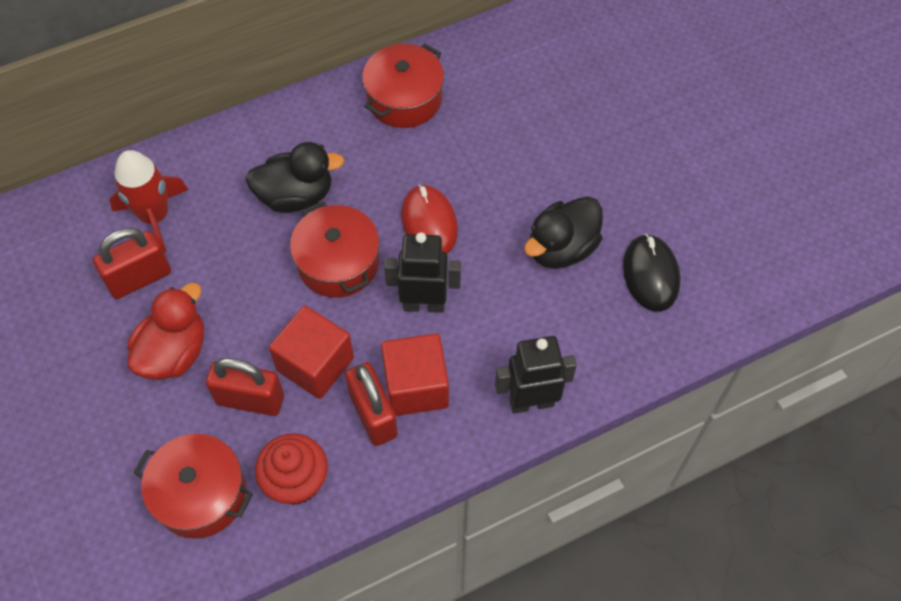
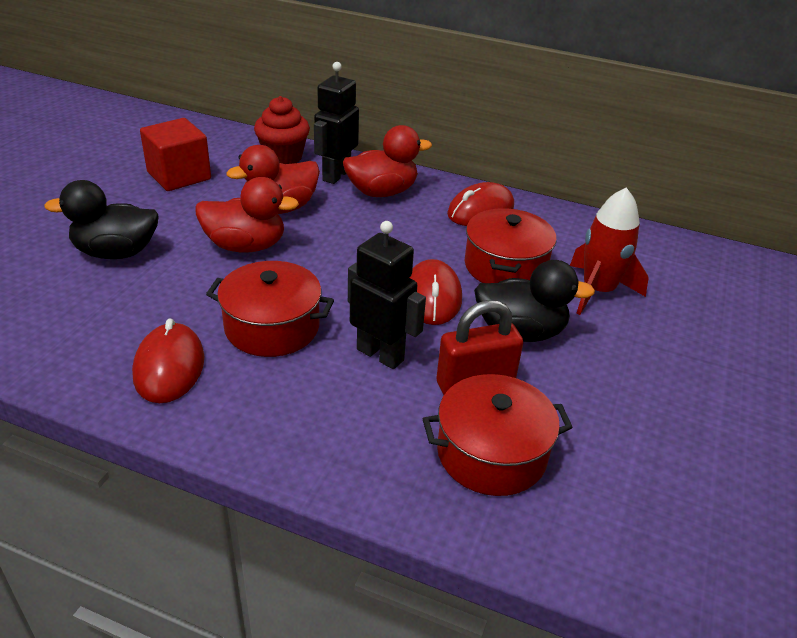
black mouse: 1 -> 0
red cube: 2 -> 1
red duck: 1 -> 3
red mouse: 1 -> 3
red padlock: 3 -> 1

